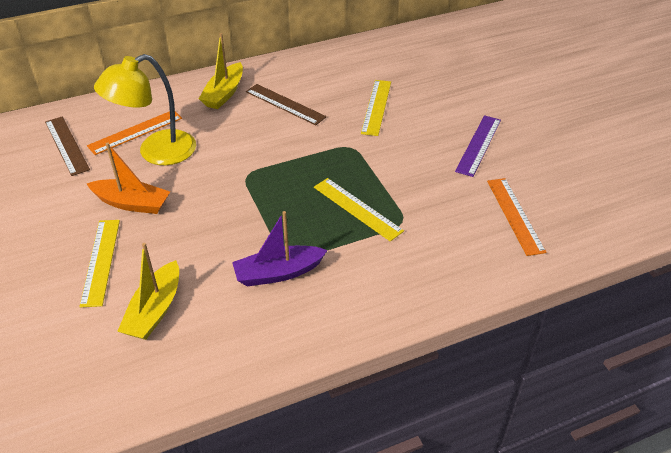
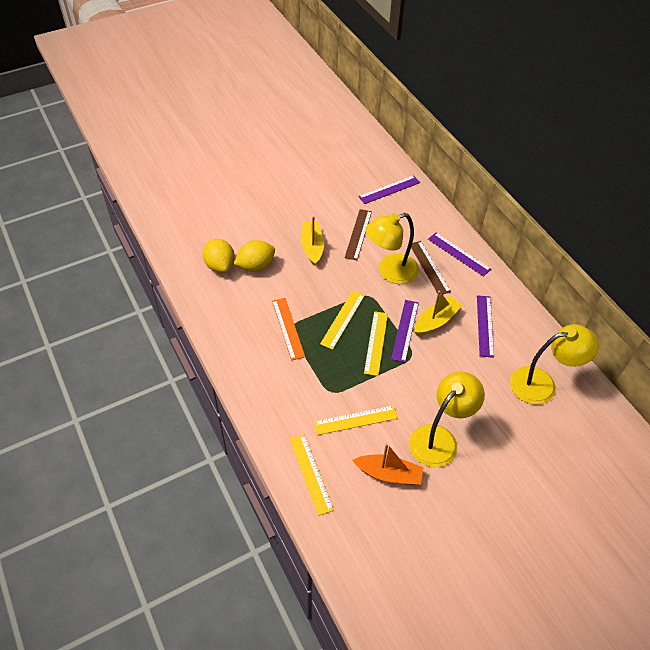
orange ruler: 2 -> 1
purple boat: 1 -> 0
purple ruler: 1 -> 4
yellow lamp: 1 -> 3
yellow lemon: 0 -> 2
yellow ruler: 3 -> 4

